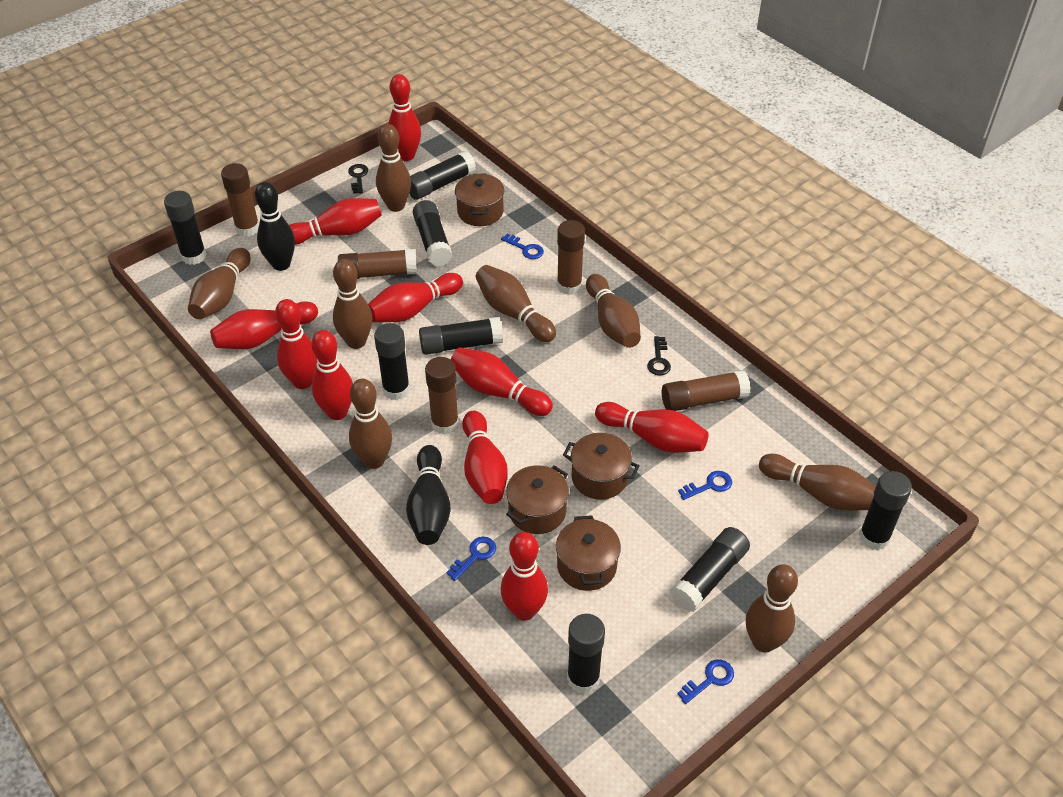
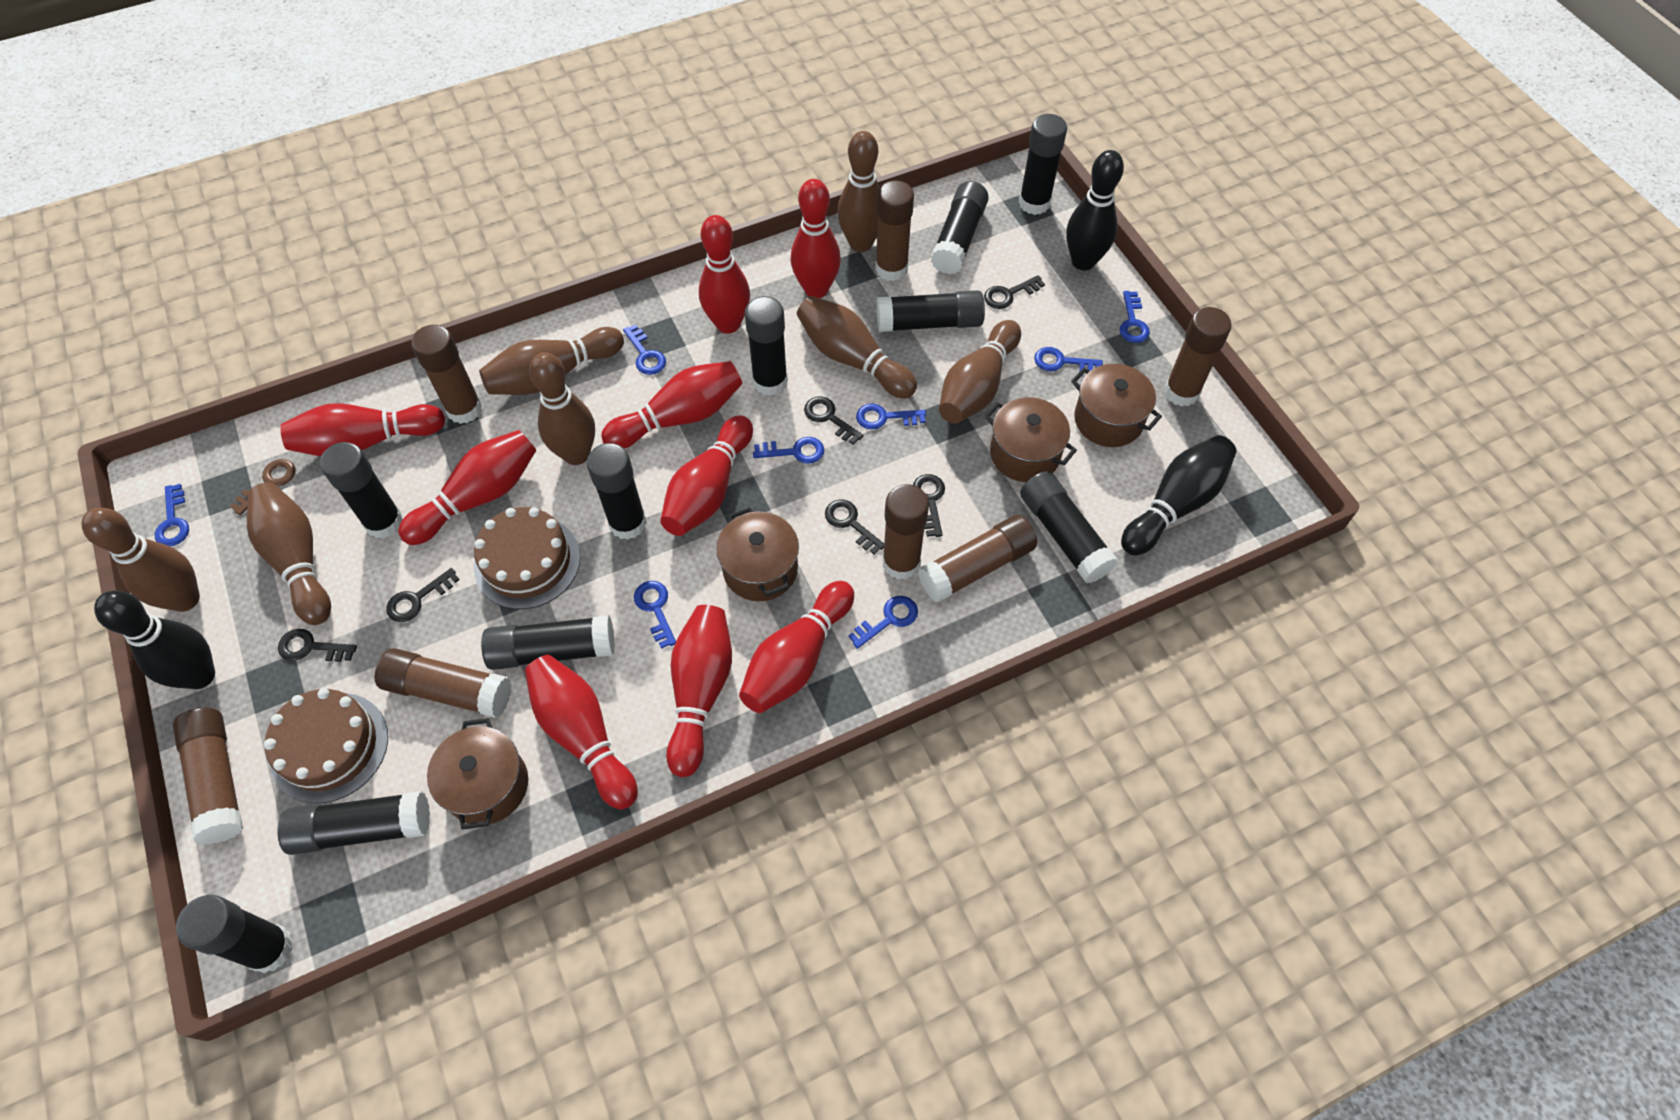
black bowling pin: 2 -> 3
black glue stick: 8 -> 10
black key: 2 -> 6
blue key: 4 -> 8
brown bowling pin: 8 -> 7
brown cake: 0 -> 2
brown glue stick: 5 -> 7
brown key: 0 -> 1
red bowling pin: 10 -> 9

